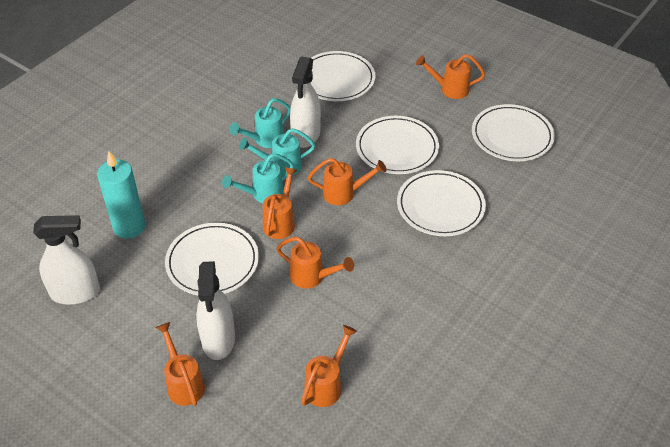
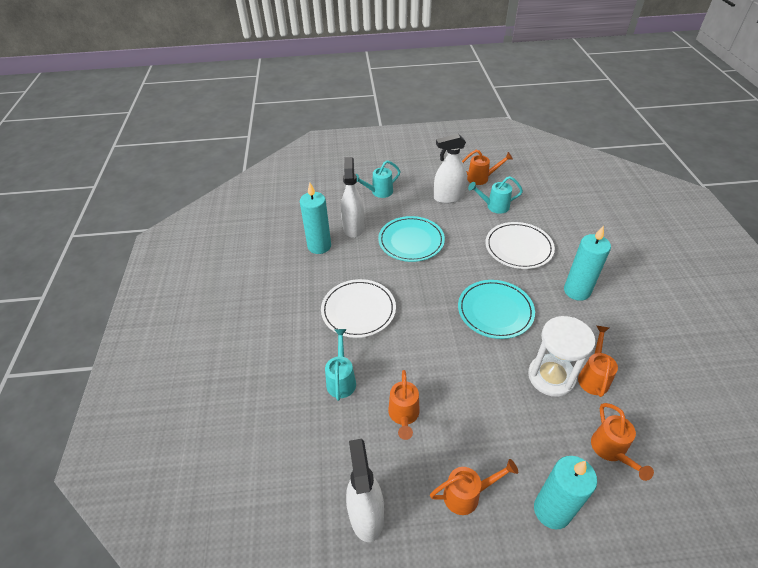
orange watering can: 6 -> 5
turquoise candle: 1 -> 3
turquoise plate: 0 -> 2
white hourglass: 0 -> 1
white plate: 5 -> 2

